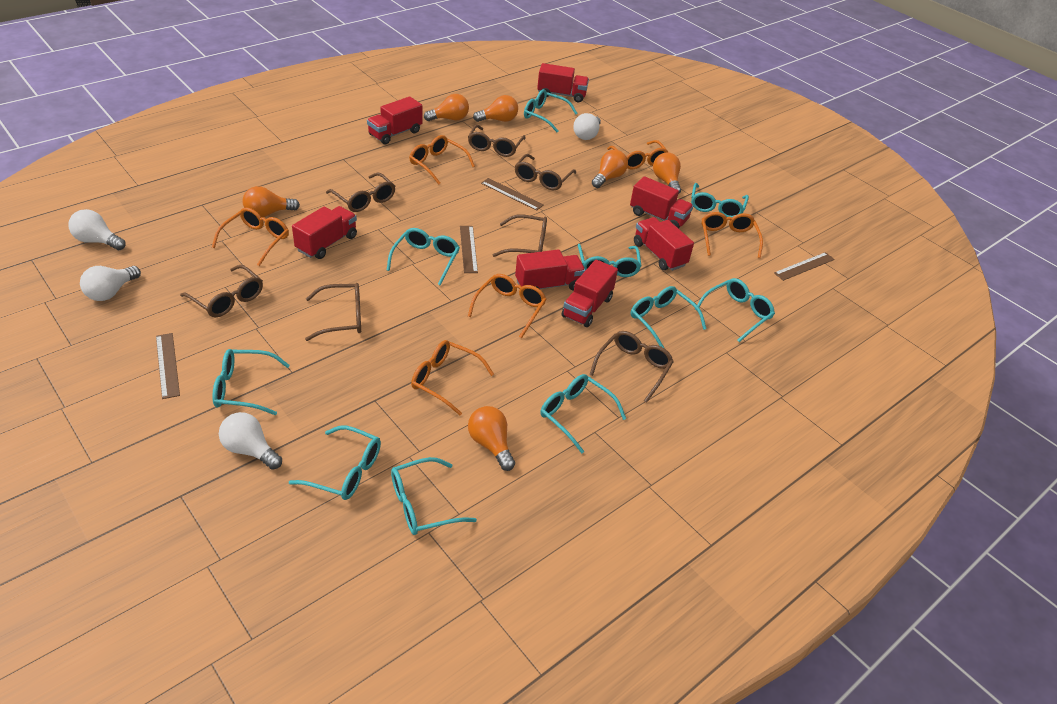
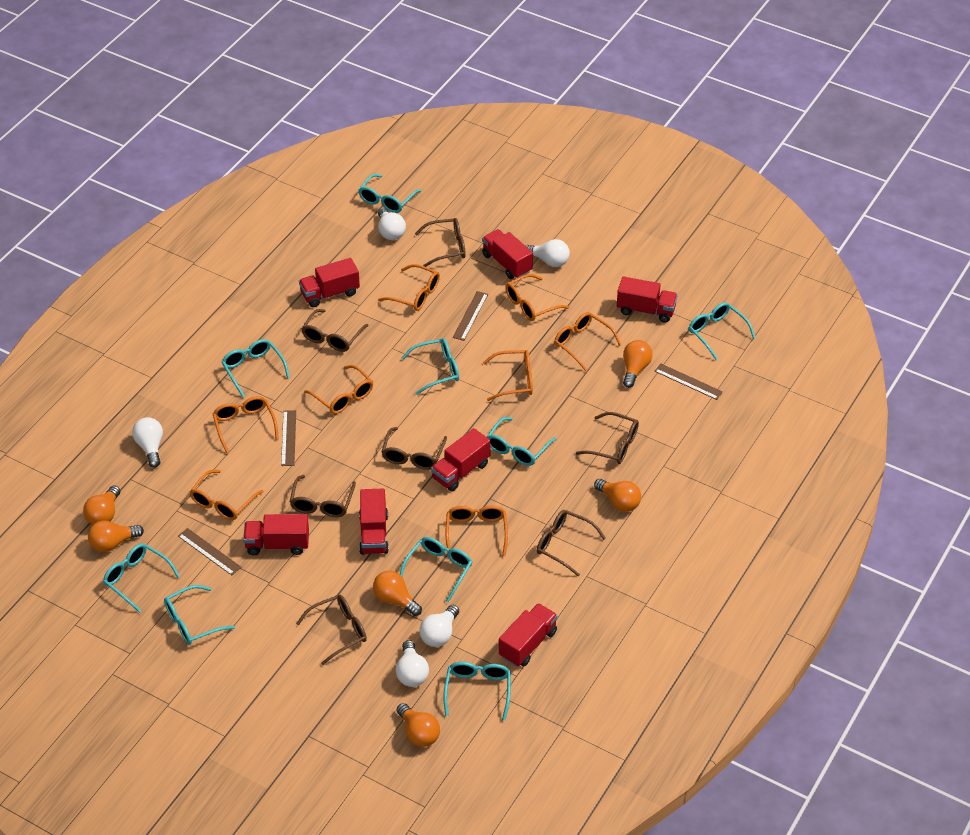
orange glasses: 6 -> 8
turquoise glasses: 10 -> 9
white light bulb: 4 -> 5

